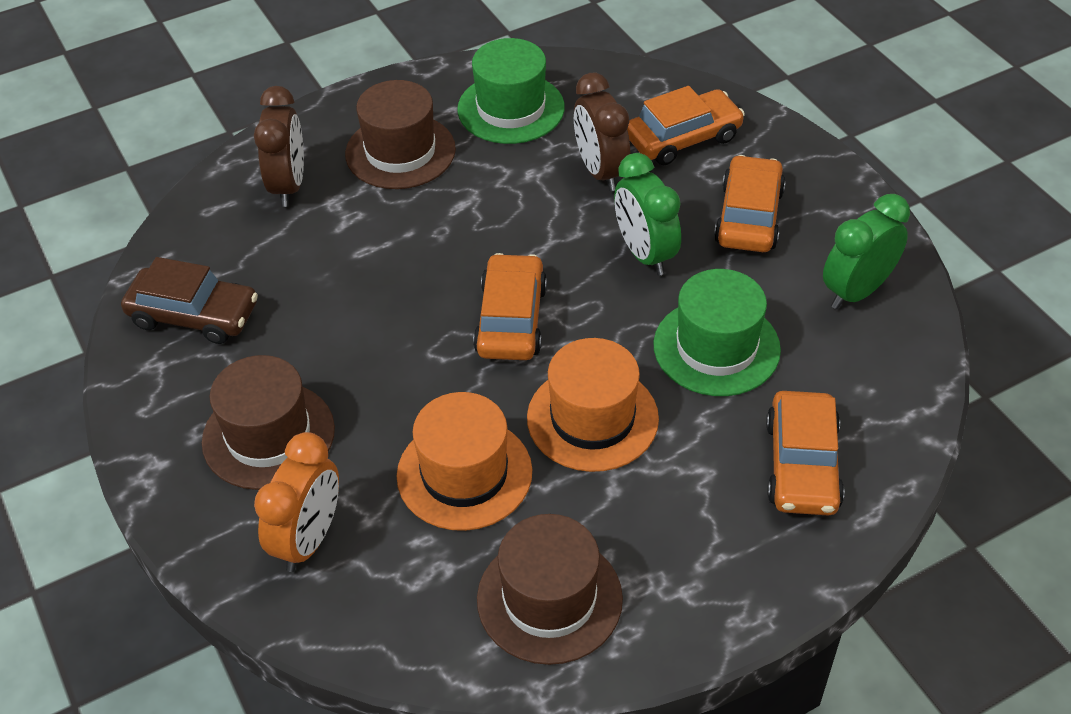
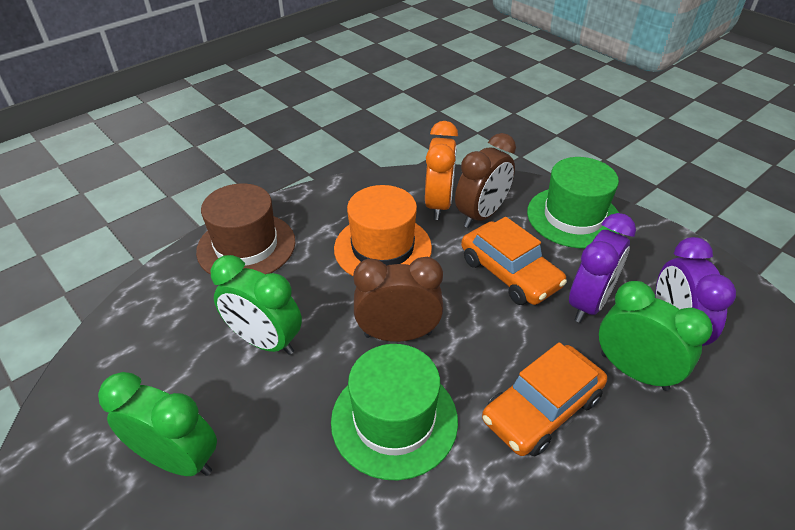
brown car: 1 -> 0
brown hat: 3 -> 1
green clock: 2 -> 3
orange car: 4 -> 2
orange hat: 2 -> 1
purple clock: 0 -> 2

